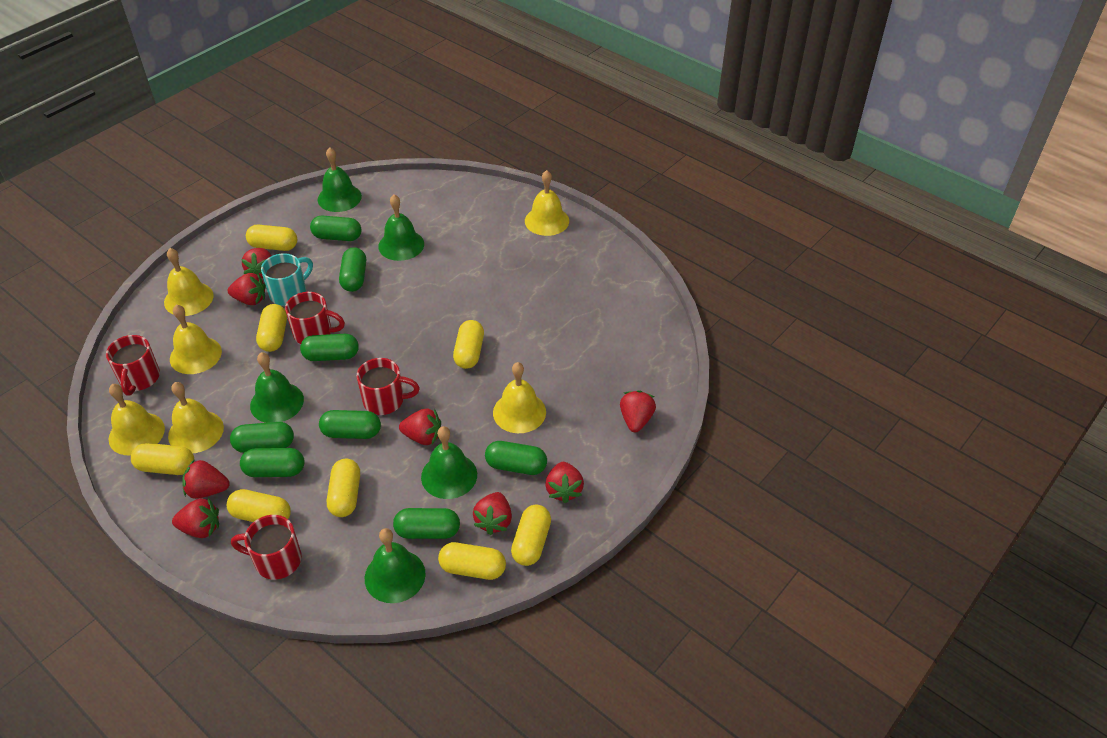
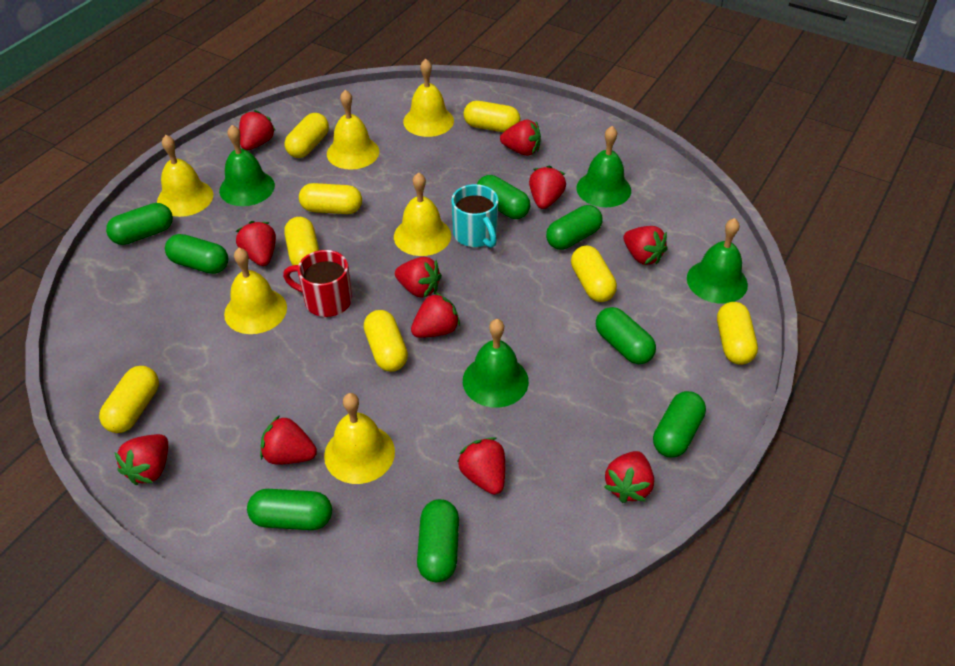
green bell: 5 -> 4
red mug: 4 -> 1
red strawberry: 8 -> 11

